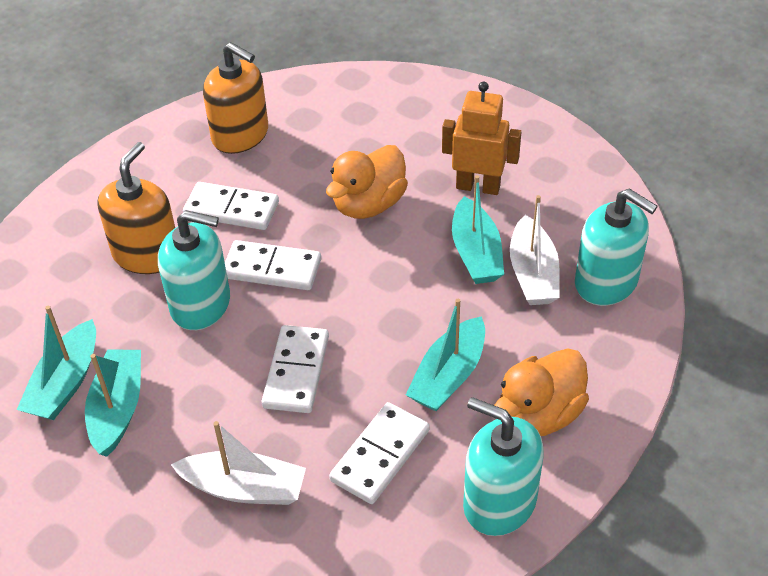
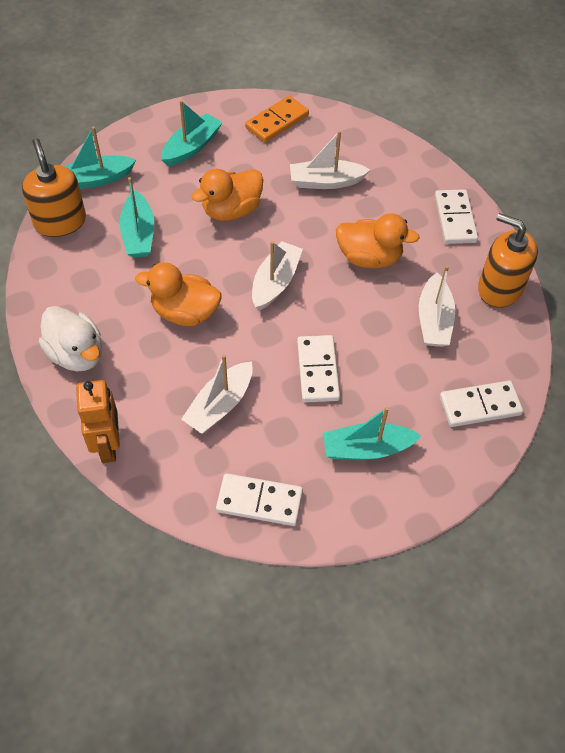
orange domino: 0 -> 1
orange duck: 2 -> 3
turquoise soap dispenser: 3 -> 0
white boat: 2 -> 4
white duck: 0 -> 1

